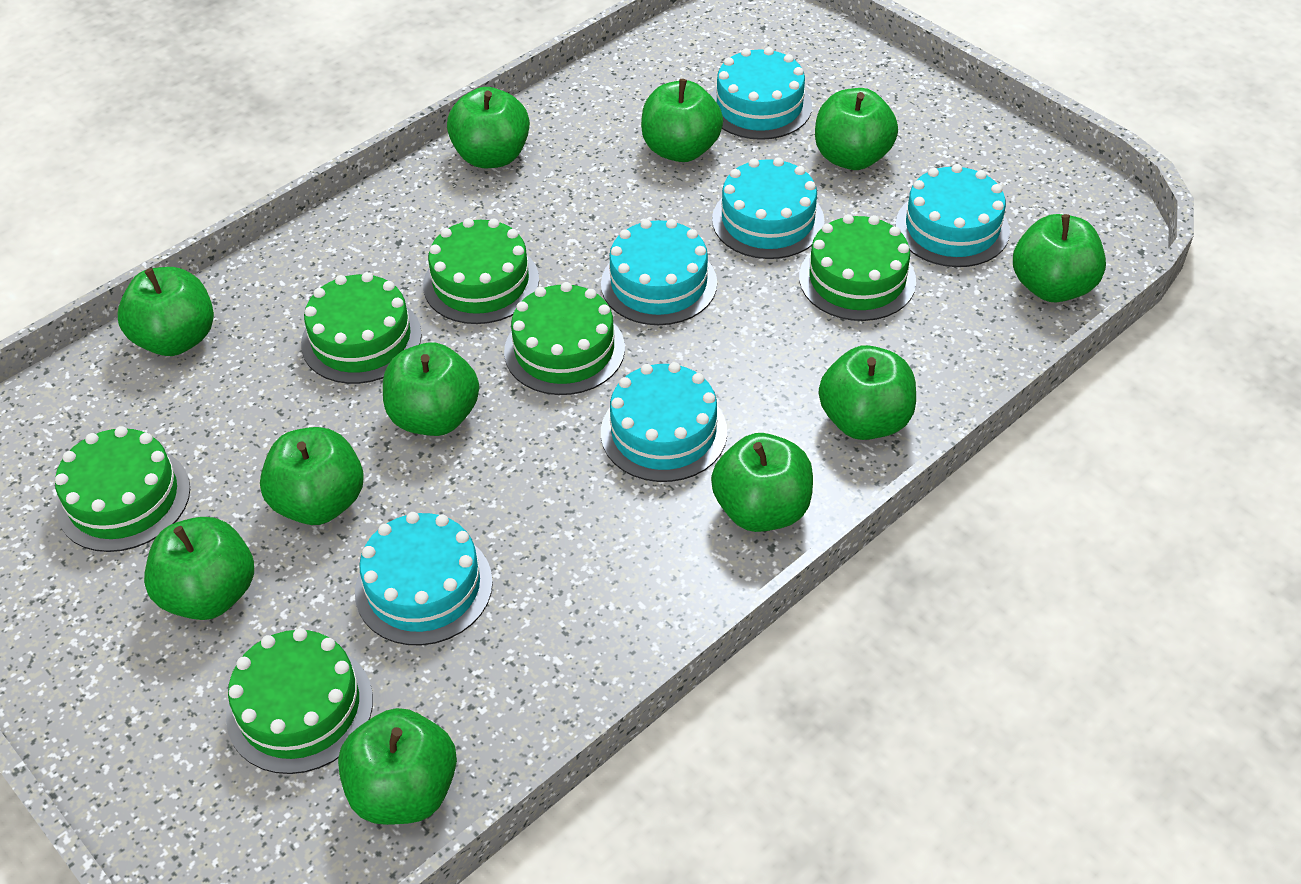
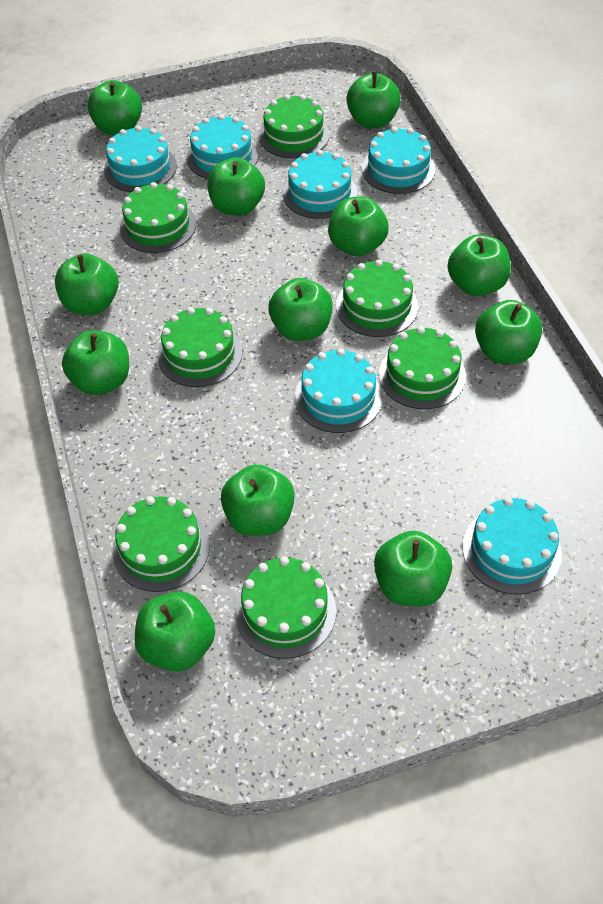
green apple: 11 -> 12
green cake: 6 -> 7

